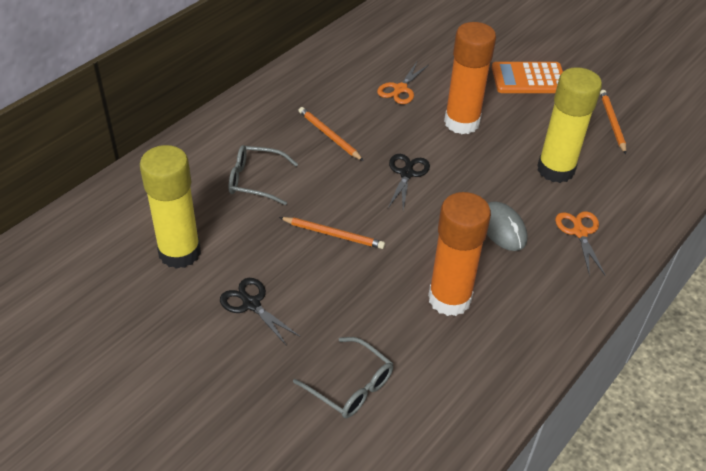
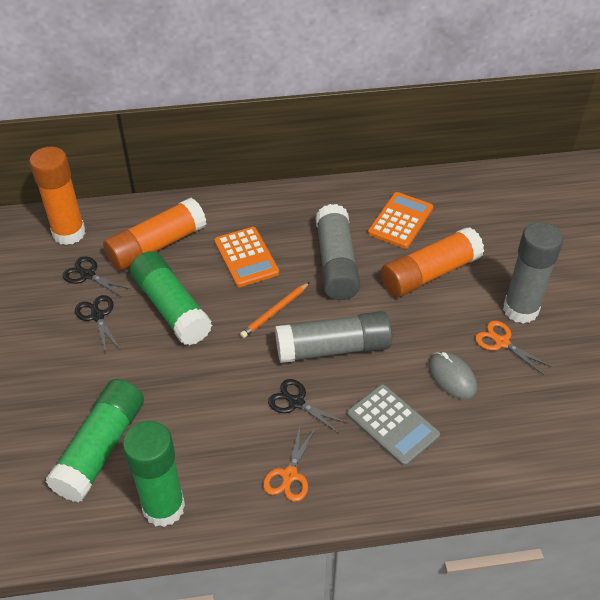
black scissors: 2 -> 3
green glue stick: 0 -> 3
grey calculator: 0 -> 1
grey glasses: 2 -> 0
grey glue stick: 0 -> 3
orange calculator: 1 -> 2
orange glue stick: 2 -> 3
orange pencil: 3 -> 1
yellow glue stick: 2 -> 0

